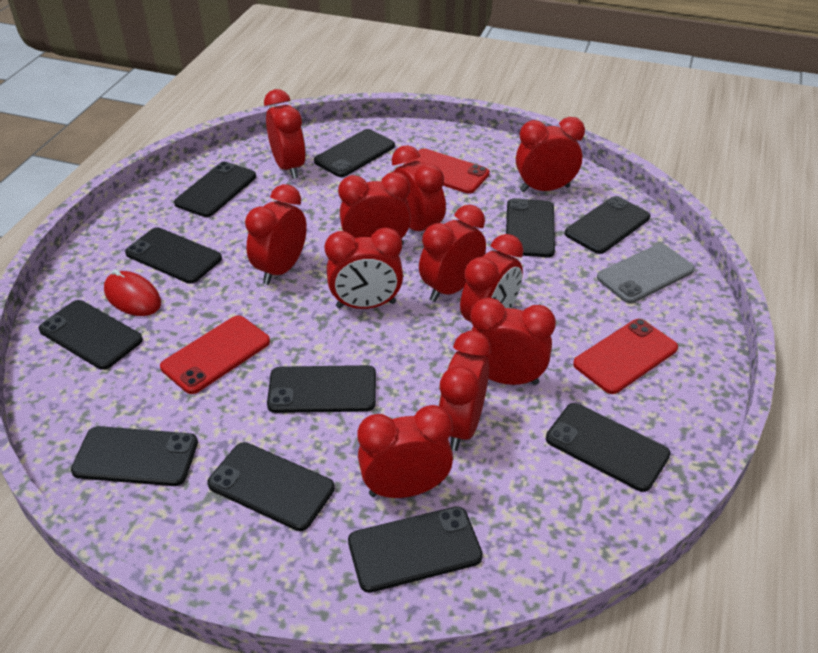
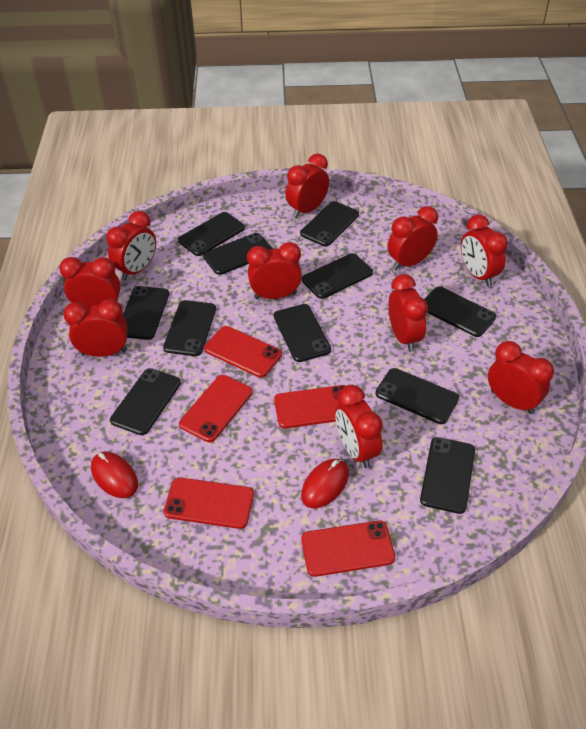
grey phone: 1 -> 0
red clock: 11 -> 10
red mouse: 1 -> 2
red phone: 3 -> 5

